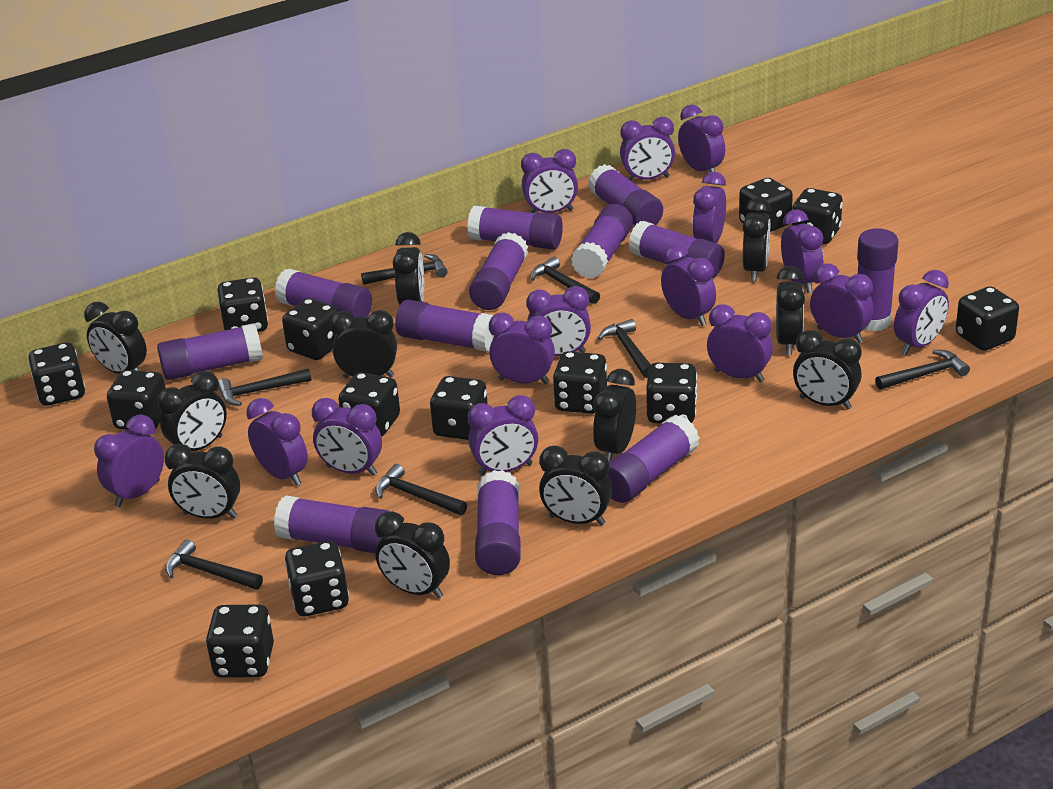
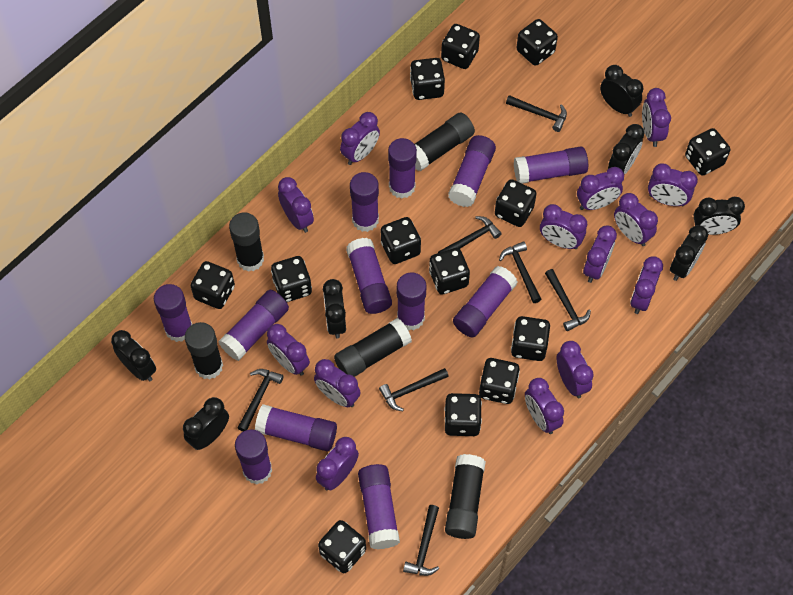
black clock: 11 -> 7
black glue stick: 0 -> 5
purple clock: 15 -> 14

